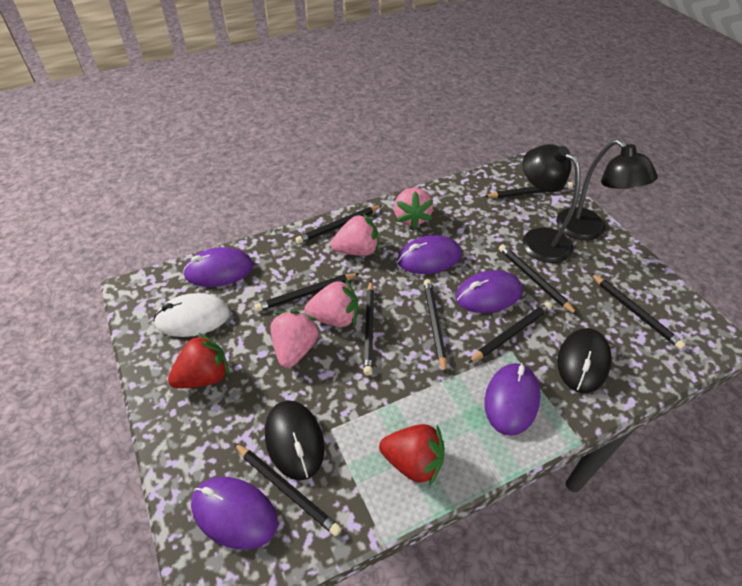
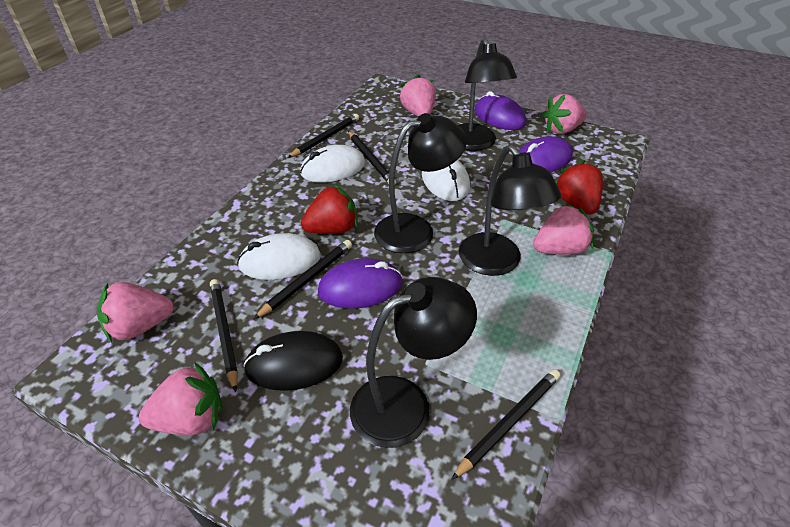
black lamp: 2 -> 4
black mouse: 2 -> 1
black pencil: 9 -> 5
pink strawberry: 4 -> 5
purple mouse: 5 -> 3
white mouse: 1 -> 3

